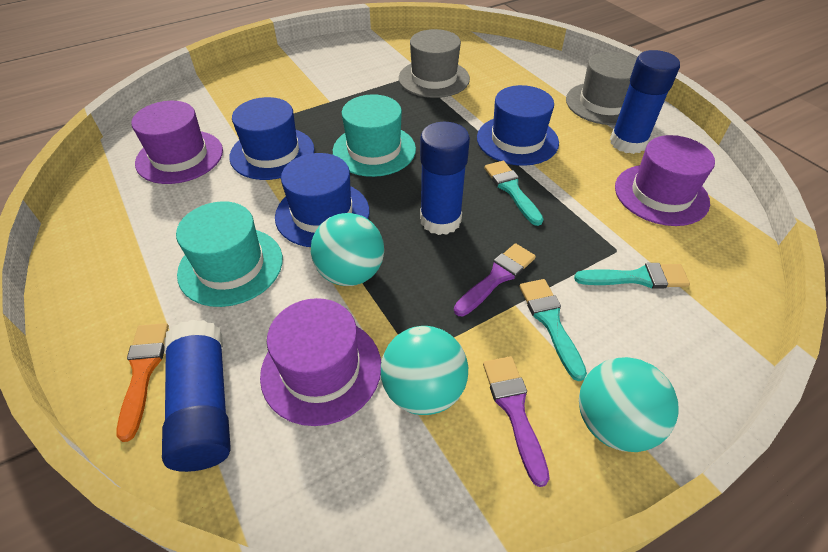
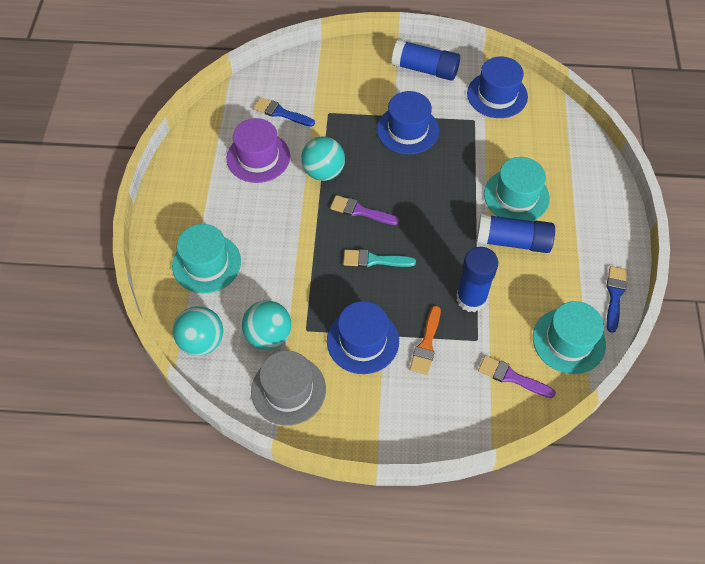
blue brush: 0 -> 2
grey hat: 2 -> 1
purple hat: 3 -> 1
turquoise brush: 3 -> 1
turquoise hat: 2 -> 3

